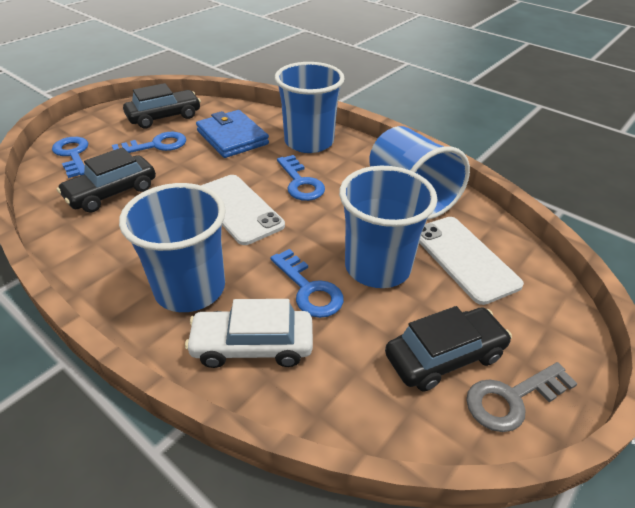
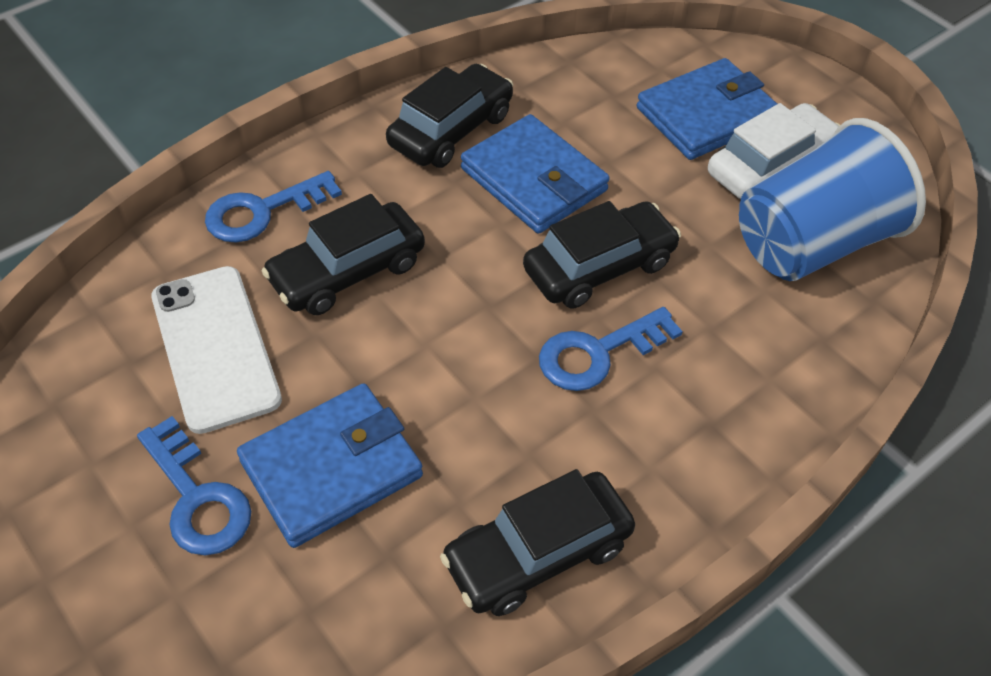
black car: 3 -> 4
blue cup: 4 -> 1
blue key: 4 -> 3
blue wallet: 1 -> 3
grey key: 1 -> 0
white phone: 2 -> 1

